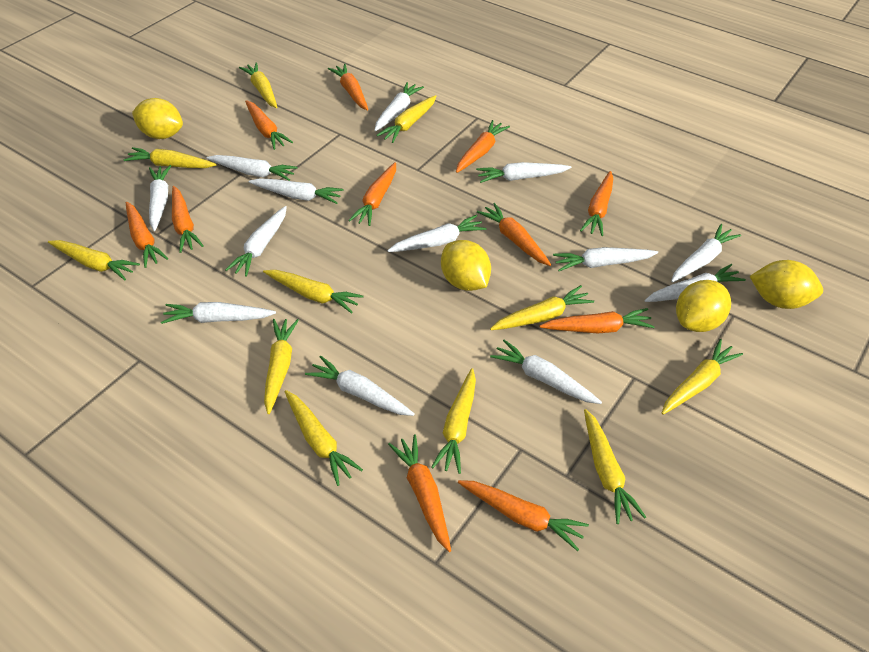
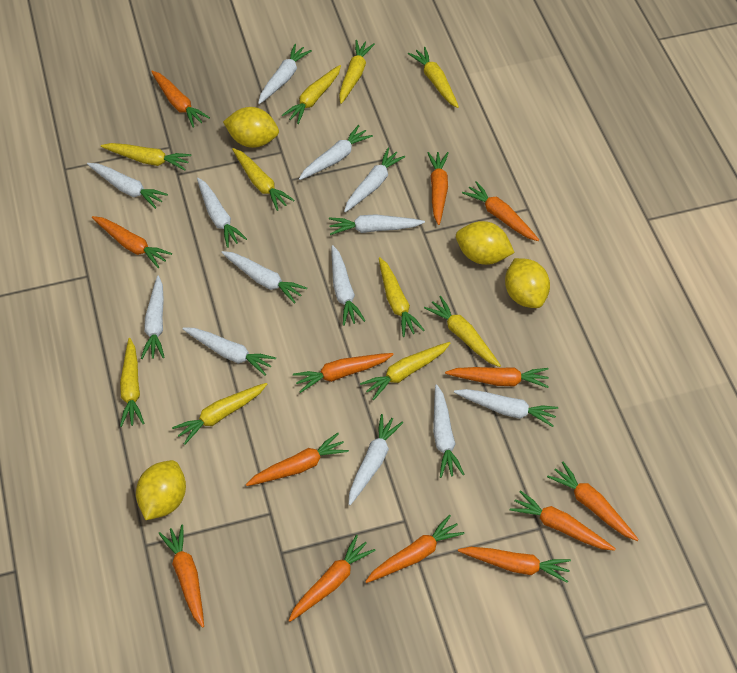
orange carrot: 11 -> 13
yellow carrot: 11 -> 10

